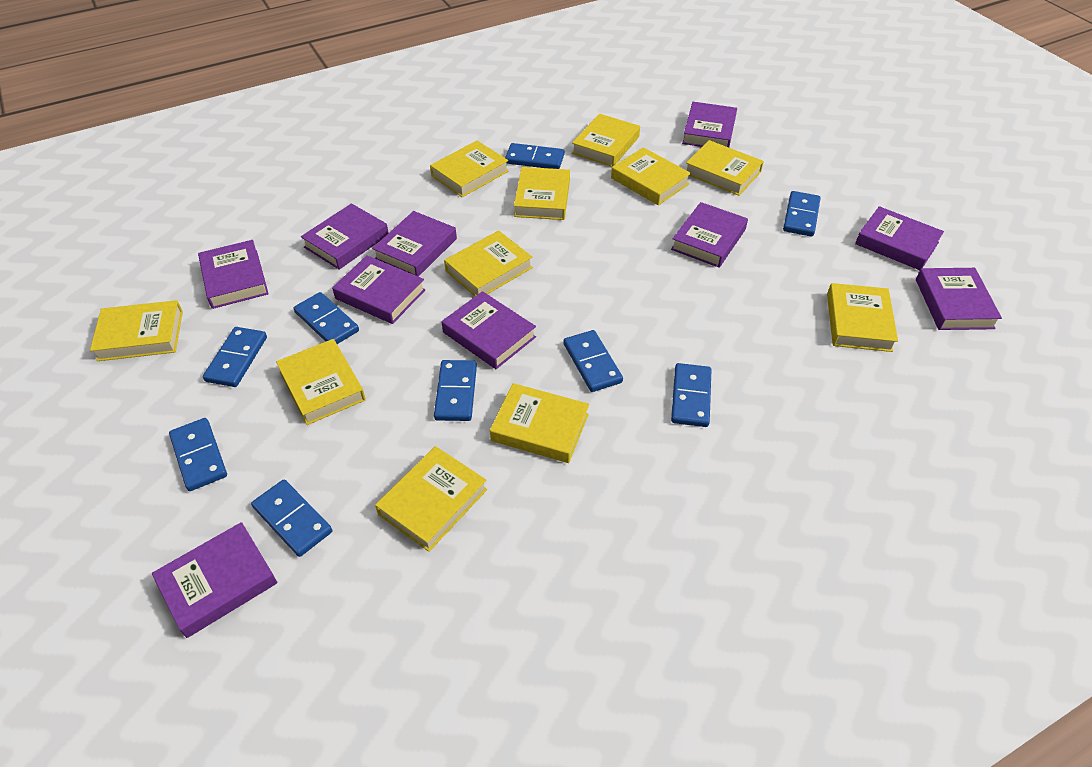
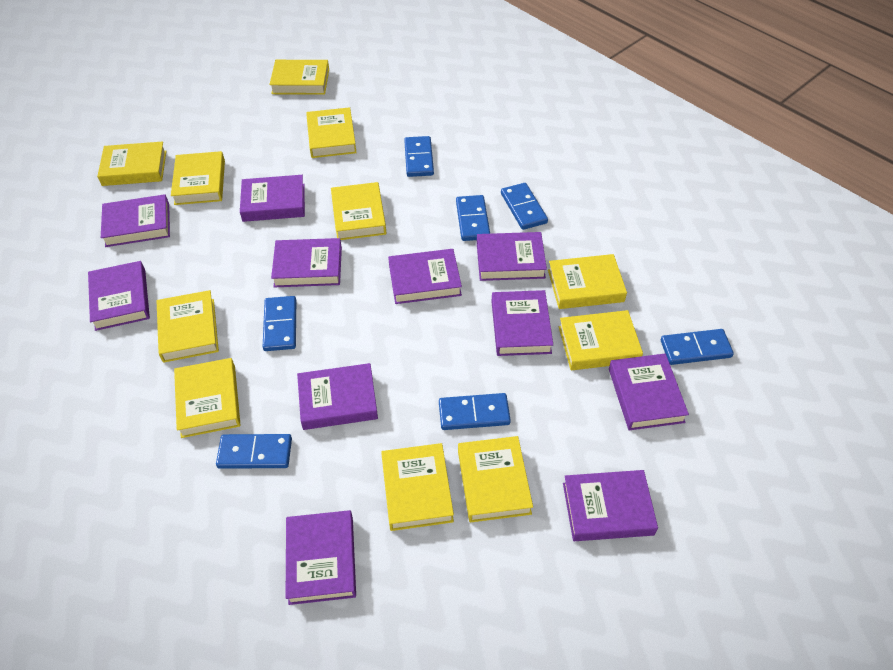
blue domino: 9 -> 7
purple book: 10 -> 11

